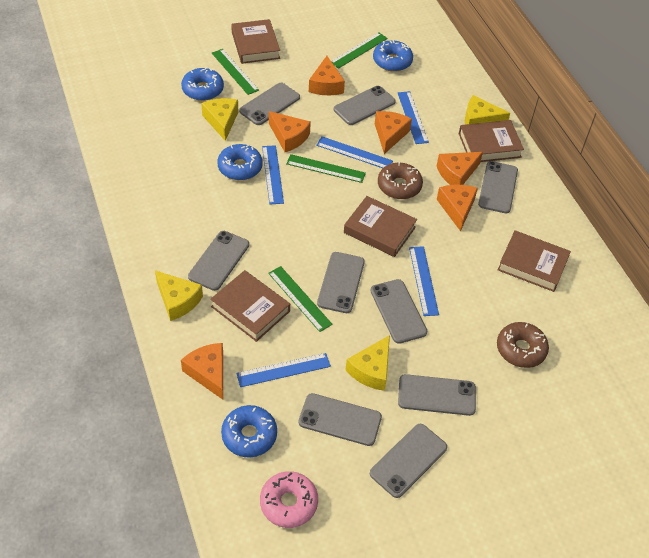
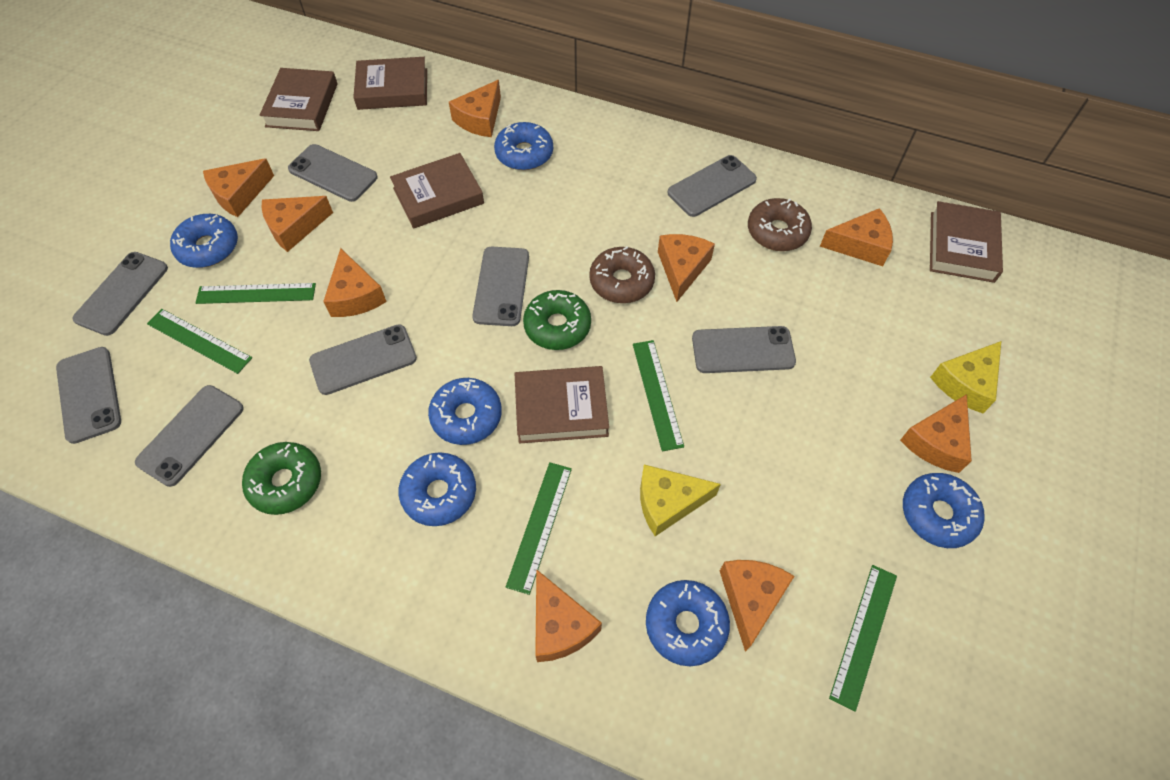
blue donut: 4 -> 6
blue ruler: 5 -> 0
green donut: 0 -> 2
green ruler: 4 -> 5
grey phone: 9 -> 8
orange cheese: 6 -> 9
pink donut: 1 -> 0
yellow cheese: 4 -> 2

